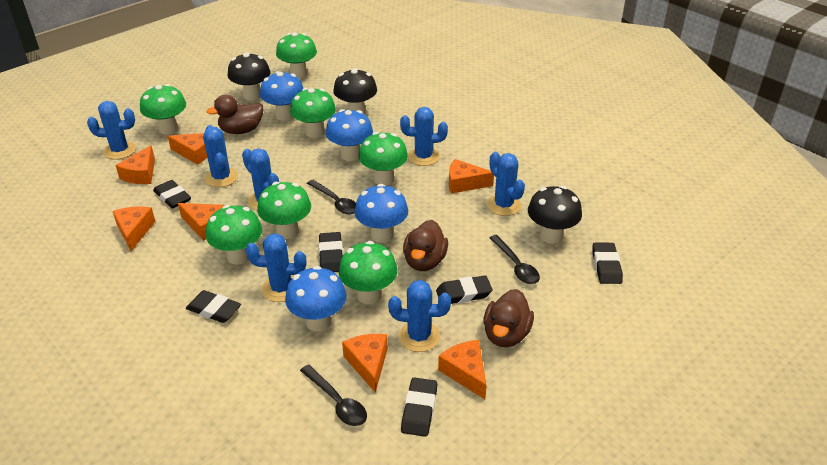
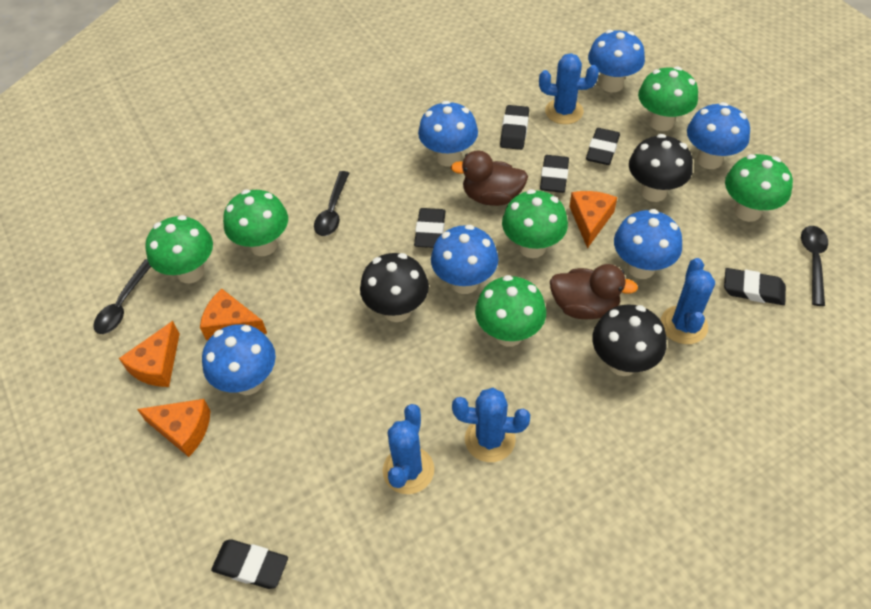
blue cactus: 7 -> 4
blue mushroom: 4 -> 6
brown duck: 3 -> 2
green mushroom: 7 -> 6
orange cheese: 7 -> 4

